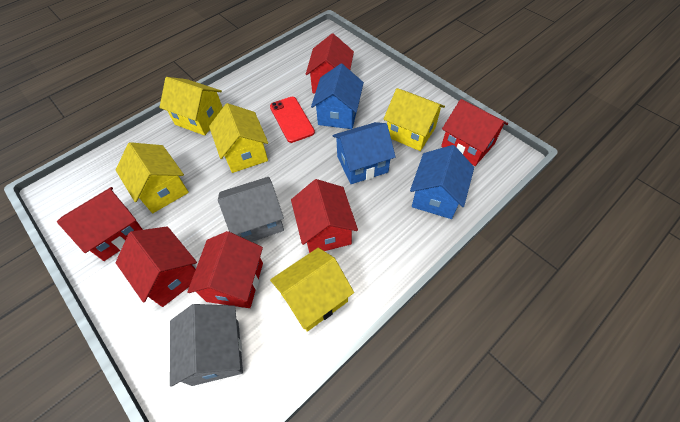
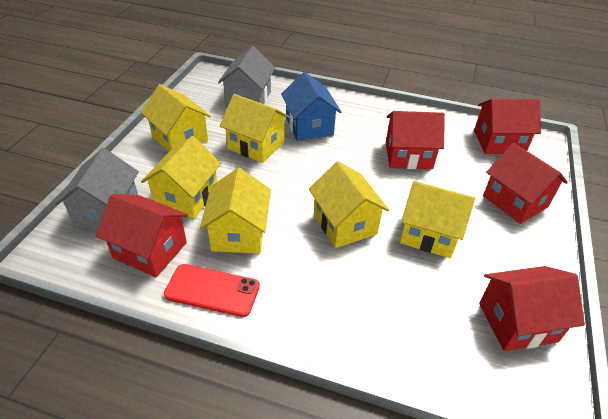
blue house: 3 -> 1
red house: 6 -> 5
yellow house: 5 -> 6

